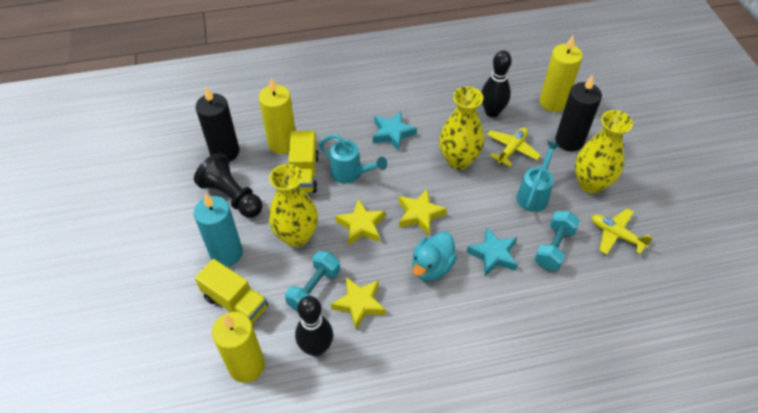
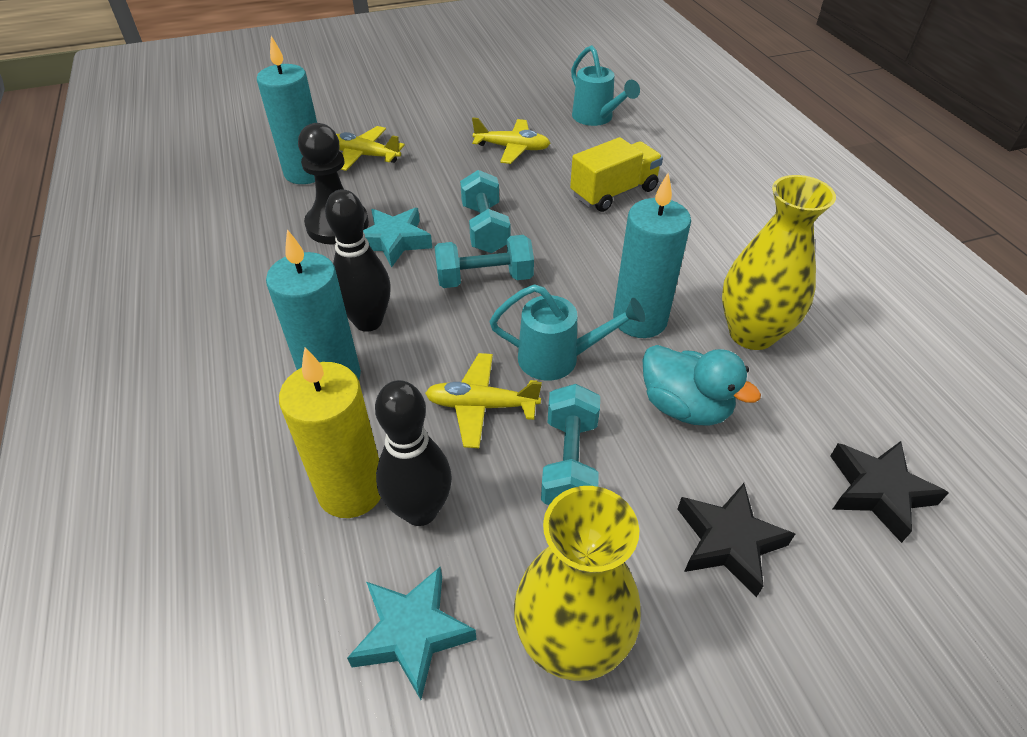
black candle: 2 -> 0
black star: 0 -> 2
turquoise candle: 1 -> 3
turquoise dumbbell: 2 -> 3
yellow candle: 3 -> 1
yellow plane: 2 -> 3
yellow star: 3 -> 0
yellow truck: 2 -> 1
yellow vase: 3 -> 2

